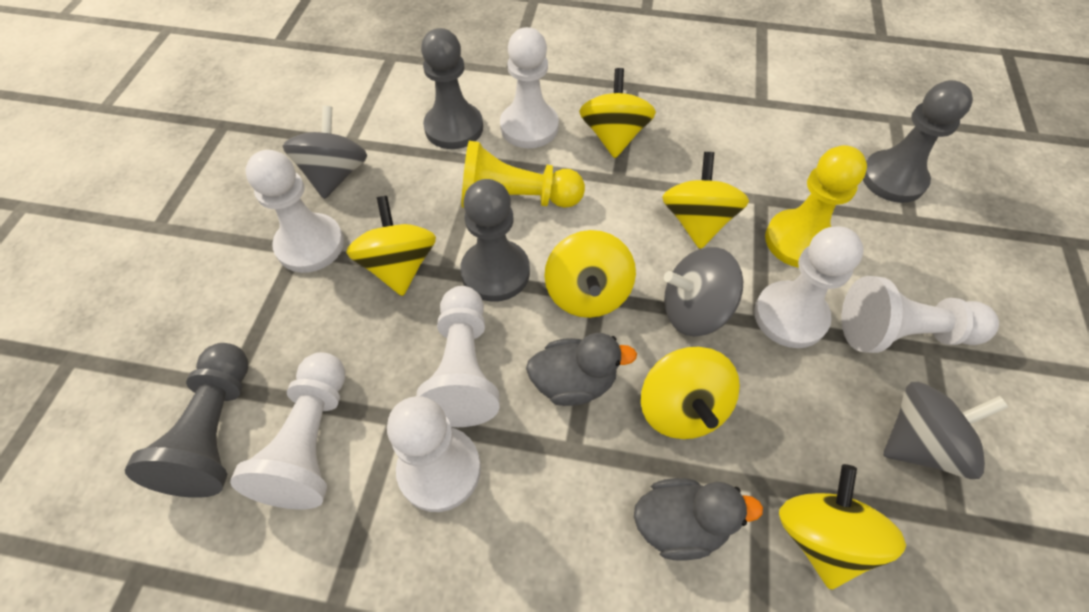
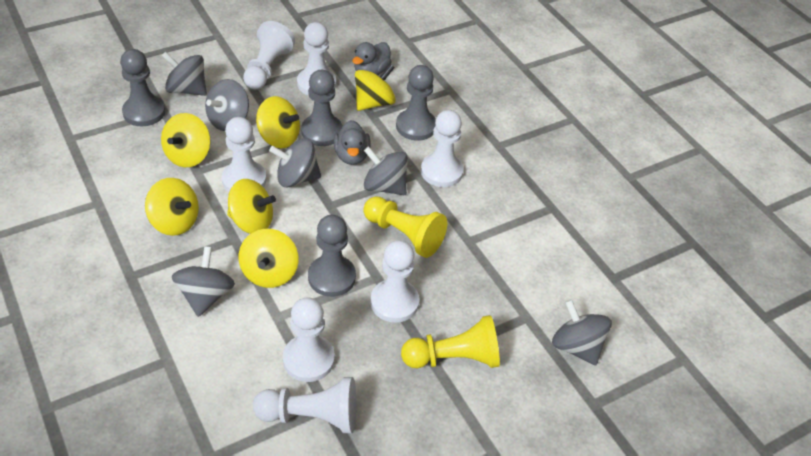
grey spinning top: 3 -> 6

